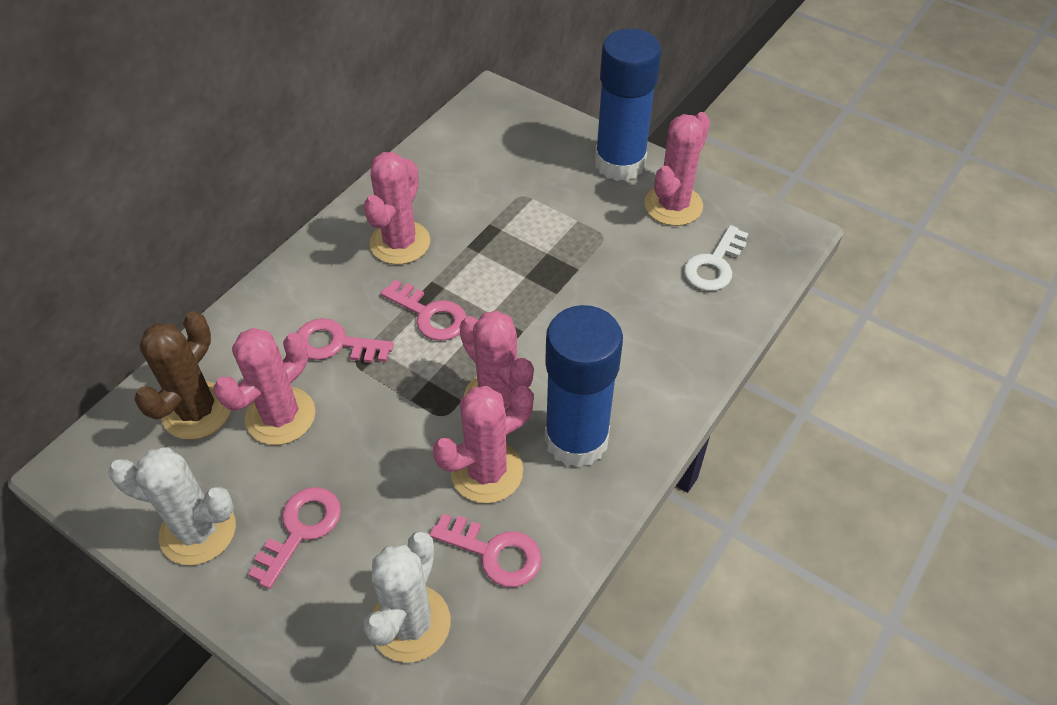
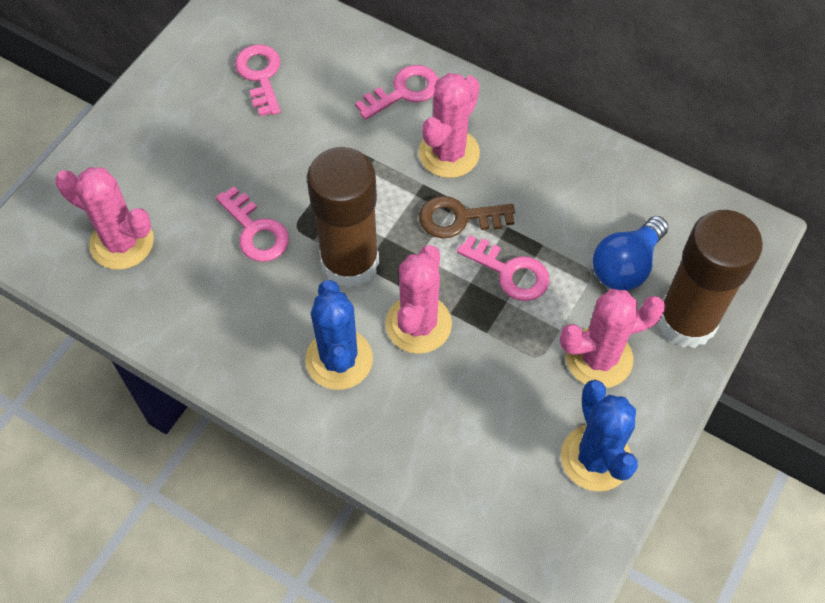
blue cactus: 0 -> 2
blue glue stick: 2 -> 0
blue light bulb: 0 -> 1
brown cactus: 1 -> 0
brown glue stick: 0 -> 2
brown key: 0 -> 1
pink cactus: 5 -> 4
white cactus: 2 -> 0
white key: 1 -> 0

